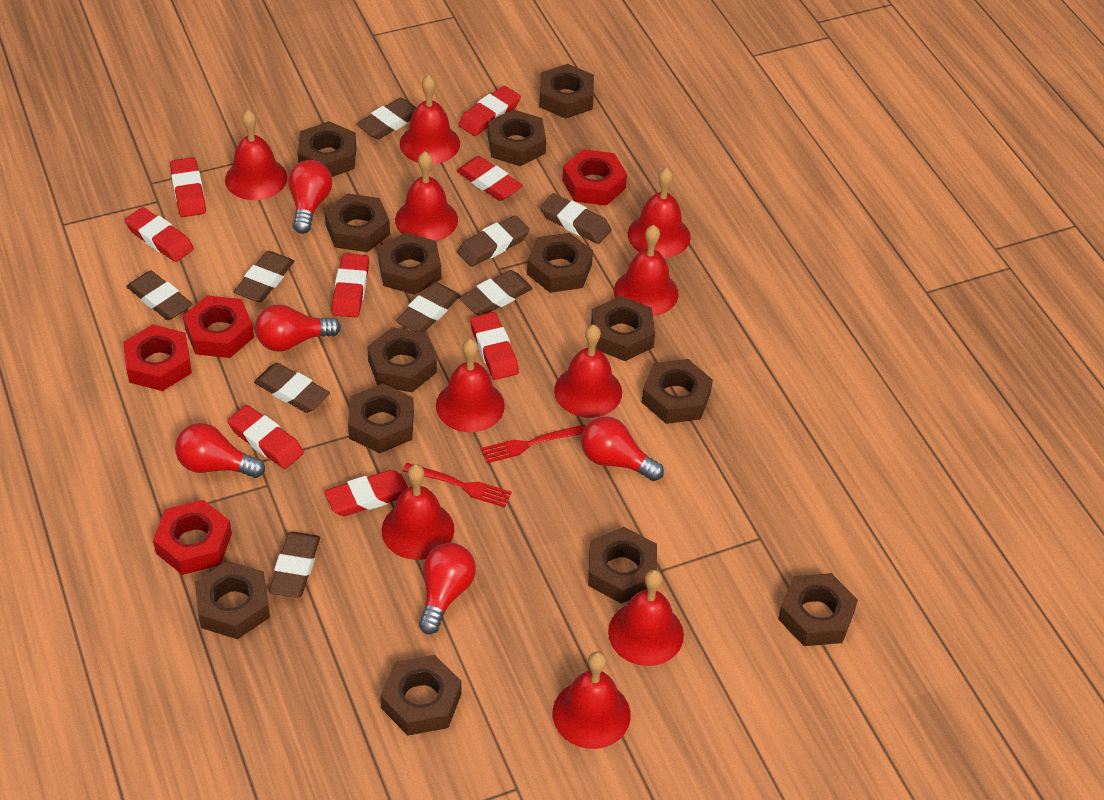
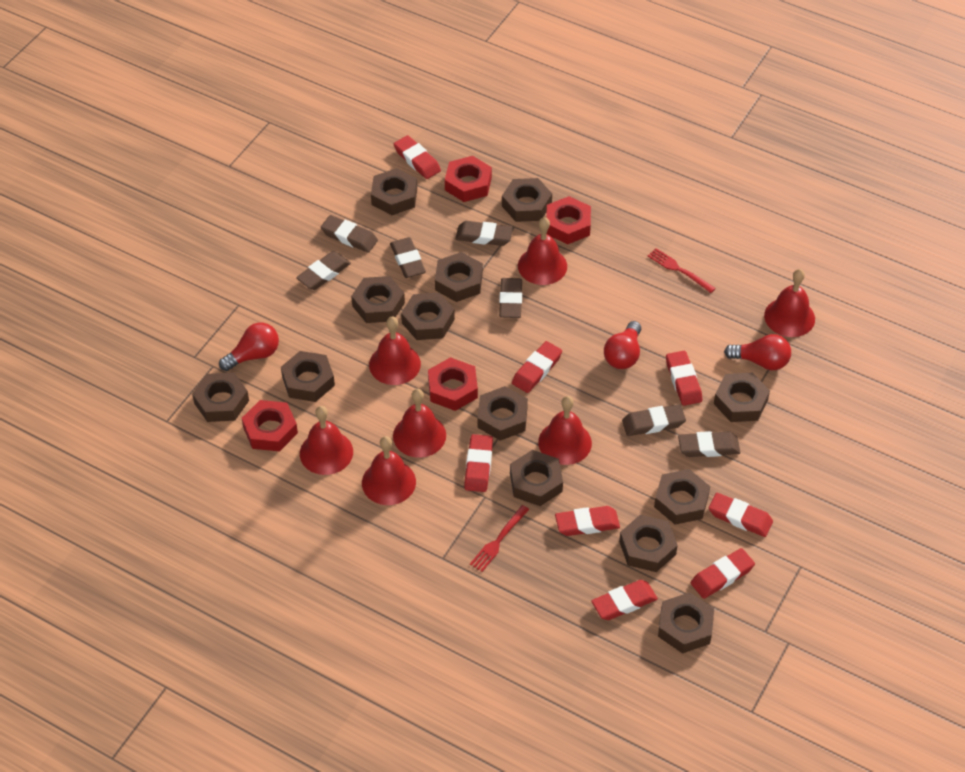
brown eraser: 9 -> 7
brown nut: 14 -> 13
red bell: 10 -> 7
red light bulb: 5 -> 3

